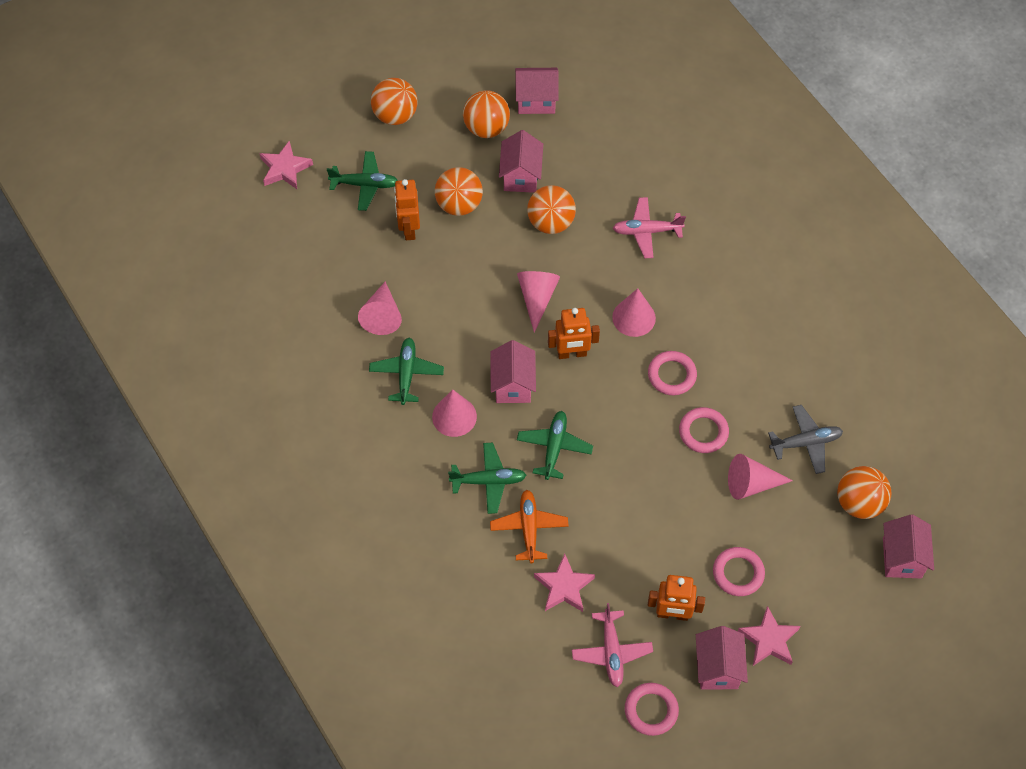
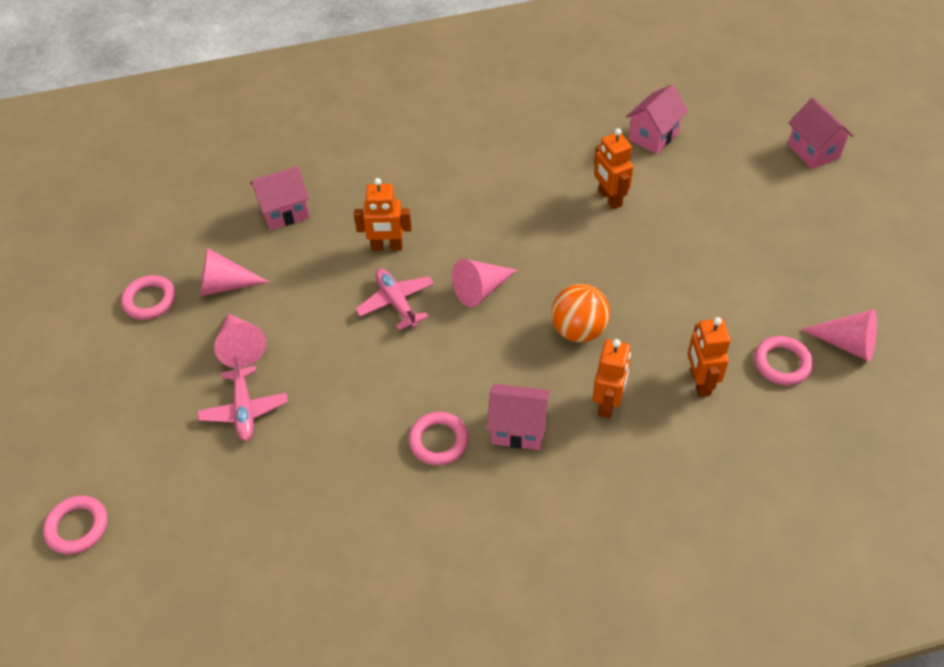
green plane: 4 -> 0
grey plane: 1 -> 0
orange ball: 5 -> 1
orange plane: 1 -> 0
orange robot: 3 -> 4
pink cone: 5 -> 4
pink house: 5 -> 4
pink star: 3 -> 0

